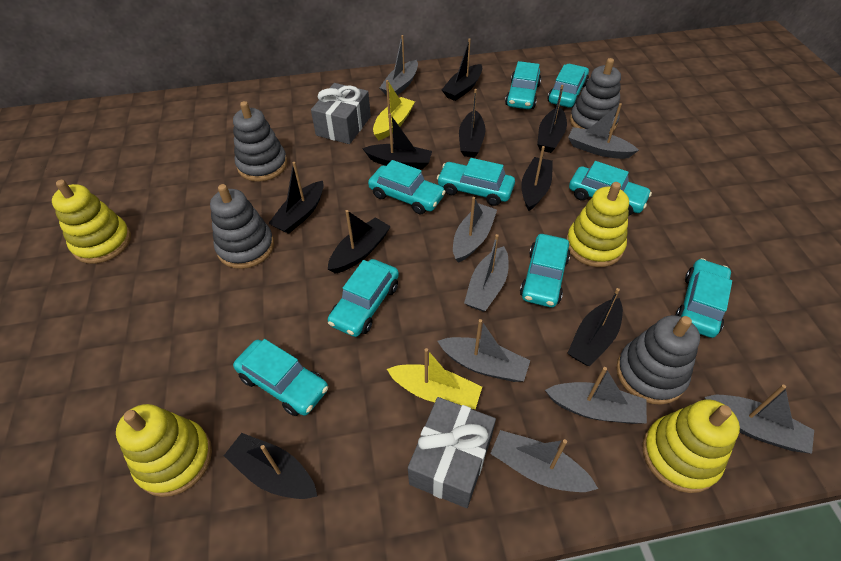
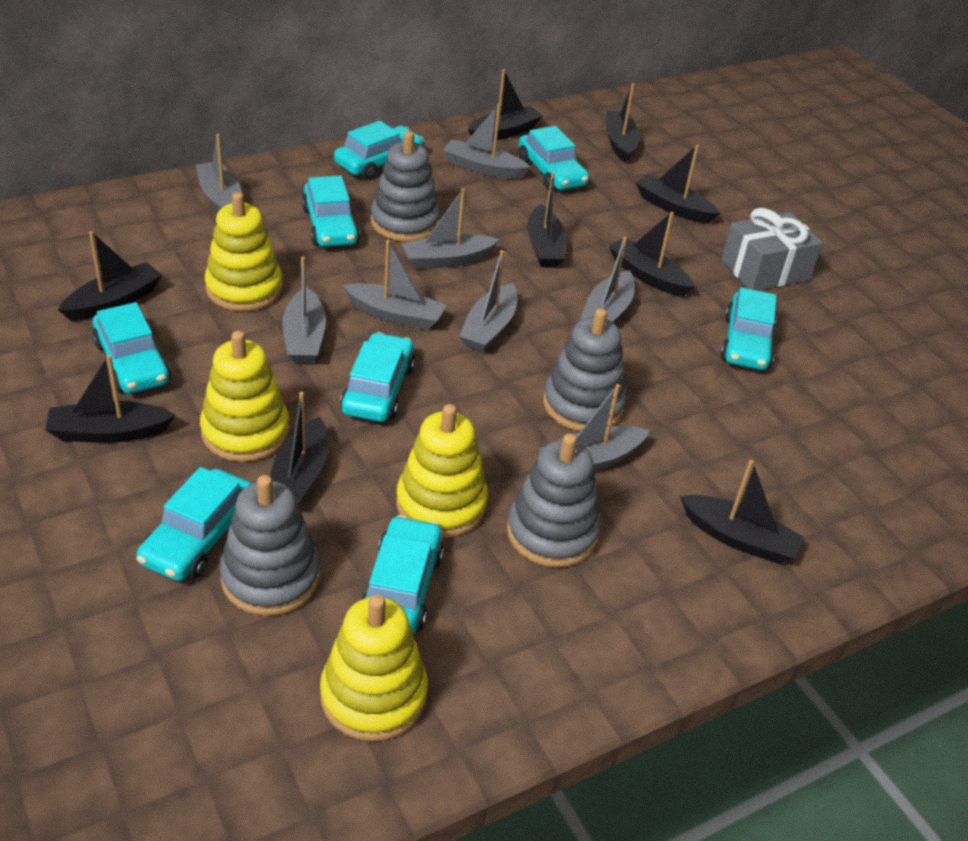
grey gift: 2 -> 1
turquoise car: 9 -> 8
yellow boat: 2 -> 0

